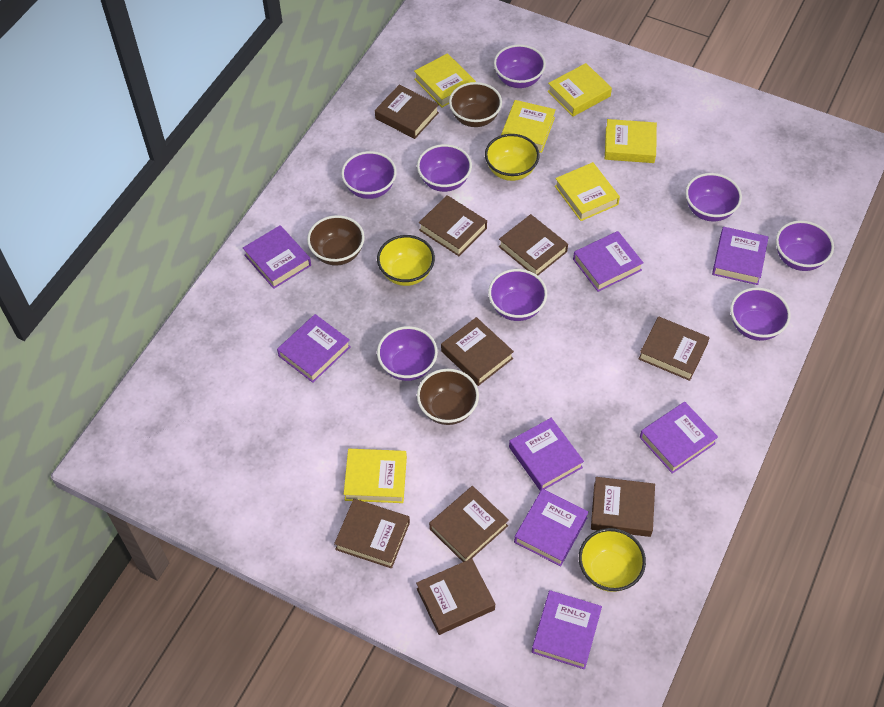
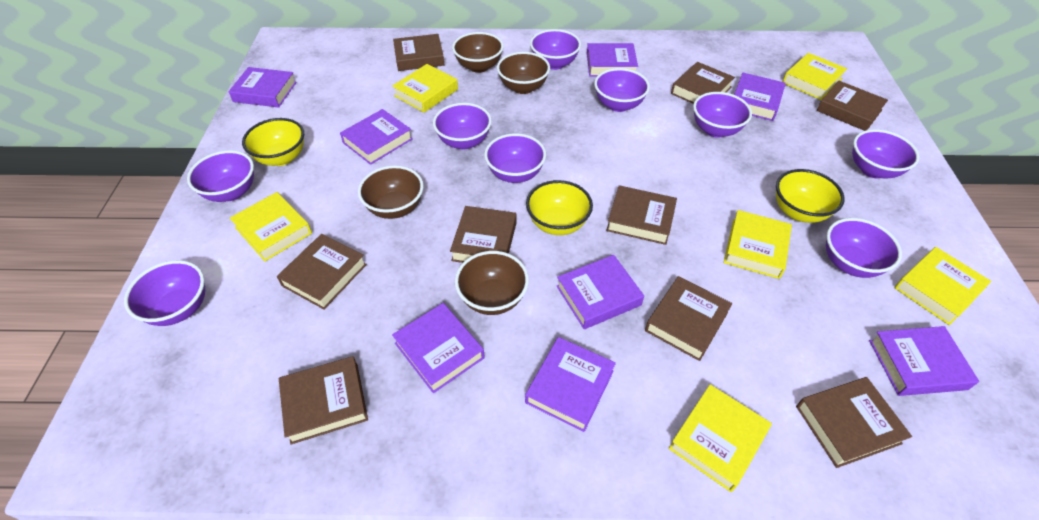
brown bowl: 3 -> 4
purple bowl: 8 -> 9

